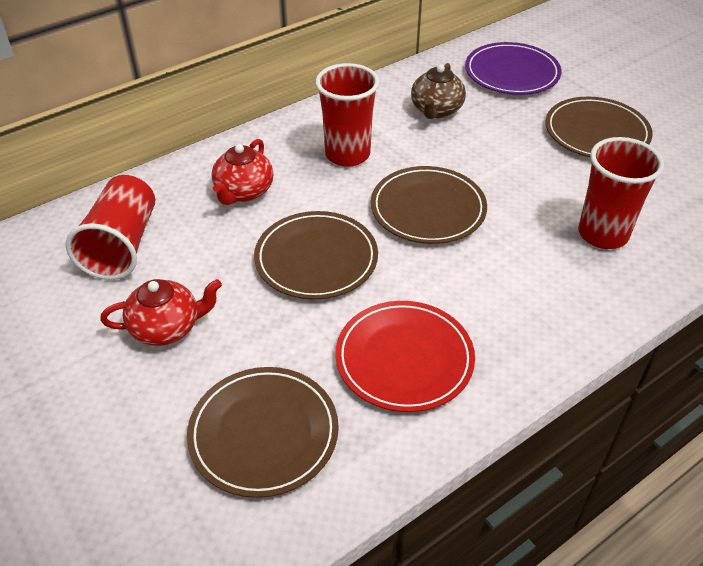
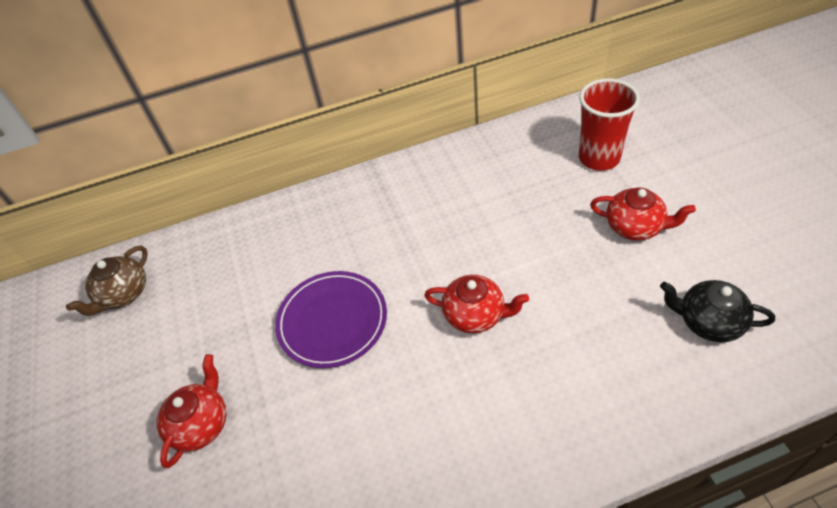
black teapot: 0 -> 1
brown plate: 4 -> 0
red cup: 3 -> 1
red plate: 1 -> 0
red teapot: 2 -> 3

